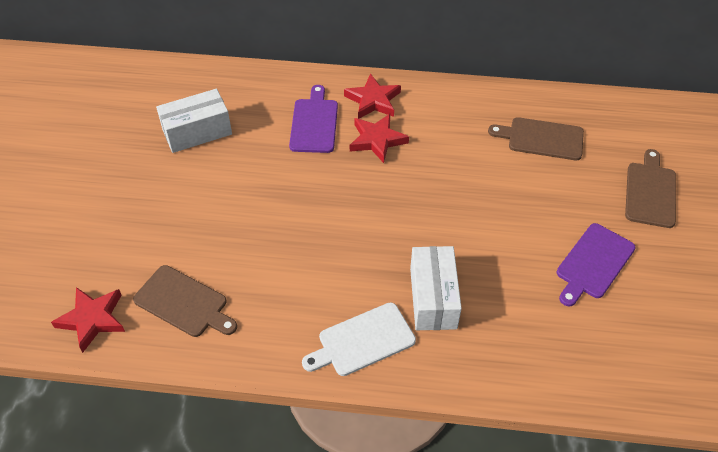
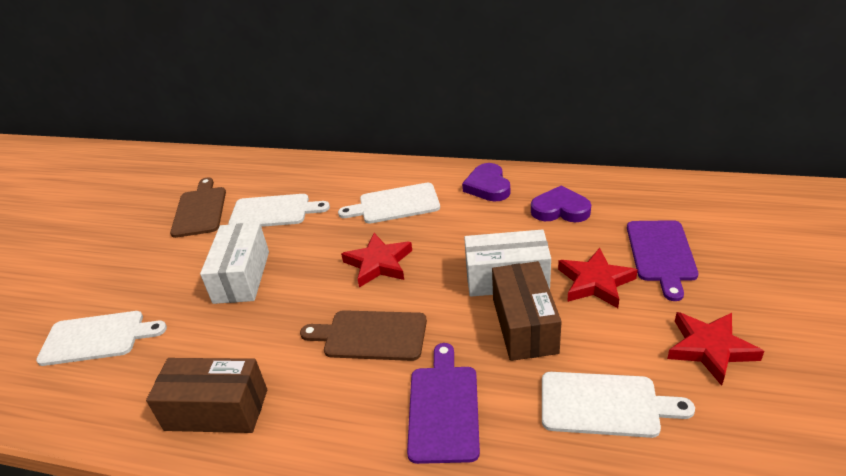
brown box: 0 -> 2
brown cutting board: 3 -> 2
purple heart: 0 -> 2
white cutting board: 1 -> 4

